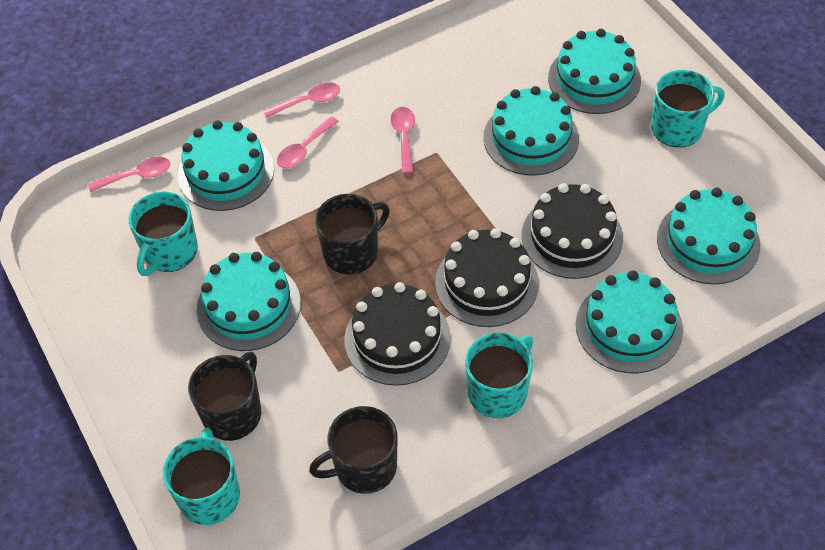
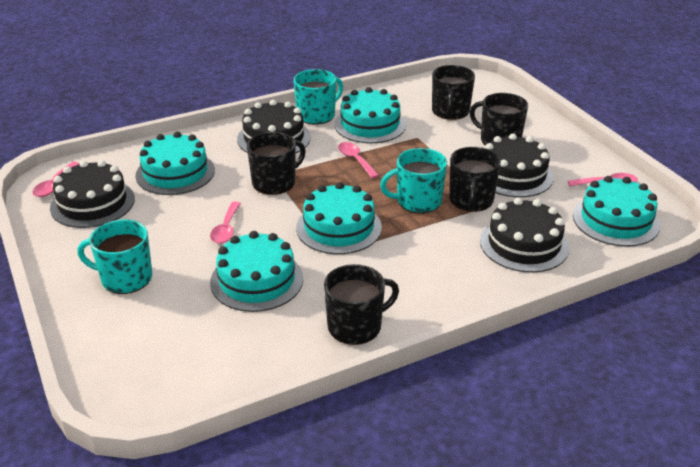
black cake: 3 -> 4
black mug: 3 -> 5
turquoise cake: 6 -> 5
turquoise mug: 4 -> 3

